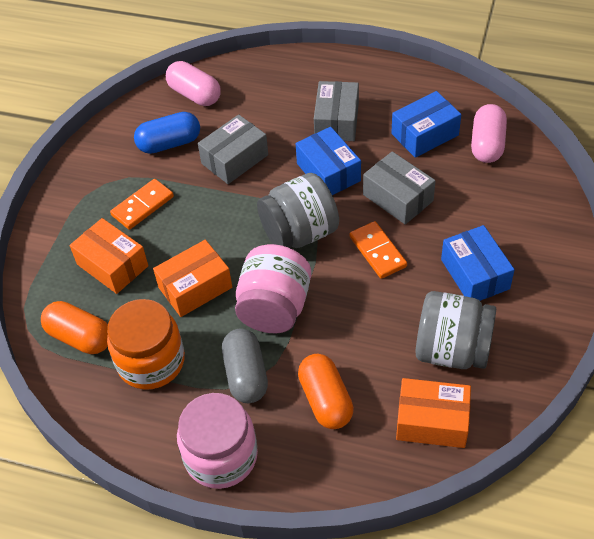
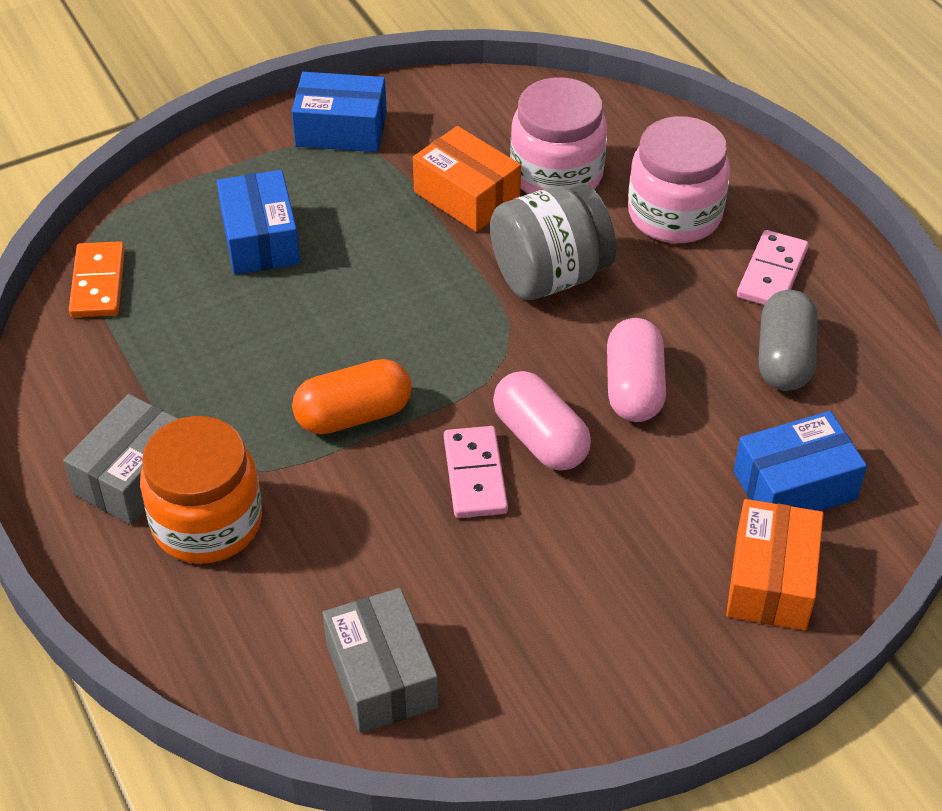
blue capsule: 1 -> 0
grey box: 3 -> 2
grey jar: 2 -> 1
orange box: 3 -> 2
orange capsule: 2 -> 1
orange domino: 2 -> 1
pink domino: 0 -> 2

